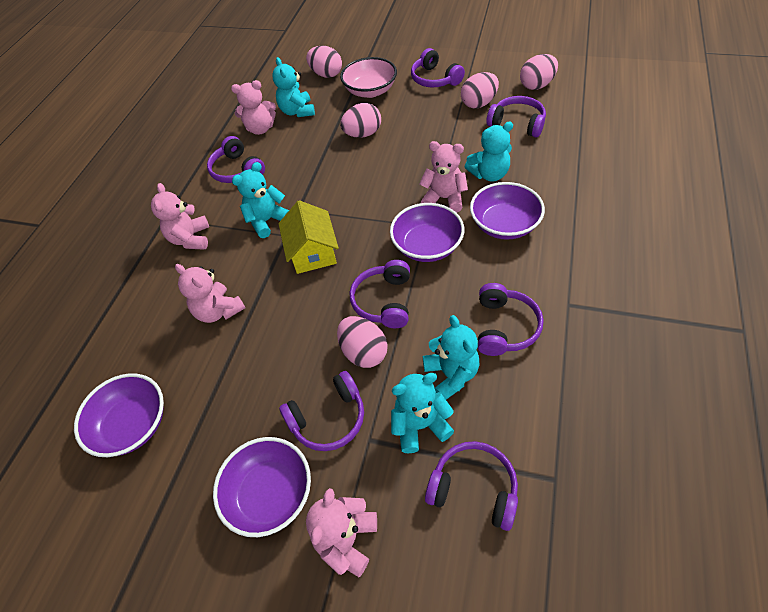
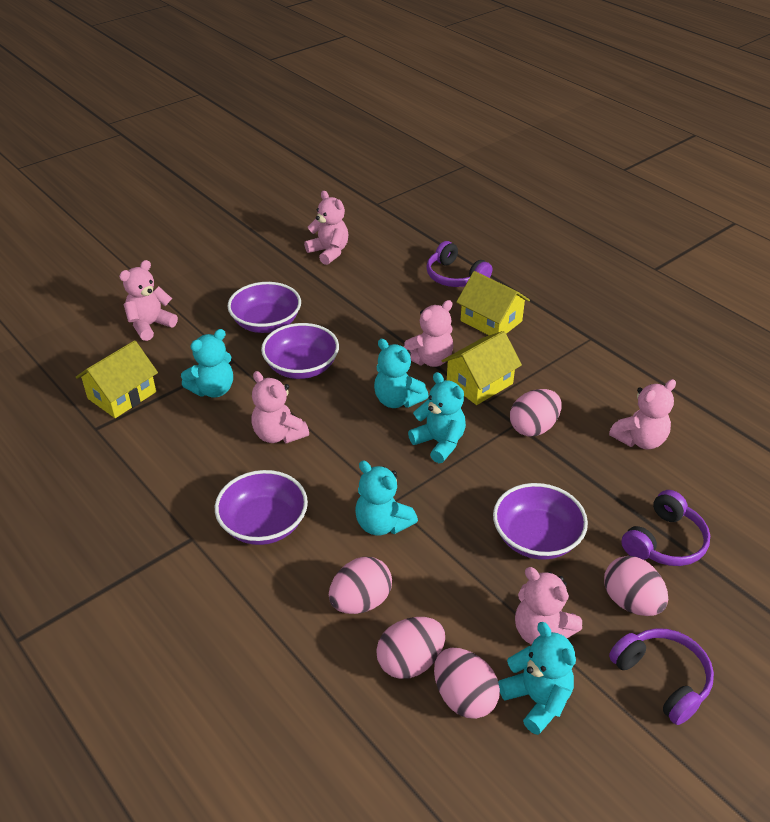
pink bowl: 1 -> 0
pink teddy bear: 5 -> 6
purple headphones: 7 -> 3
yellow house: 1 -> 3

